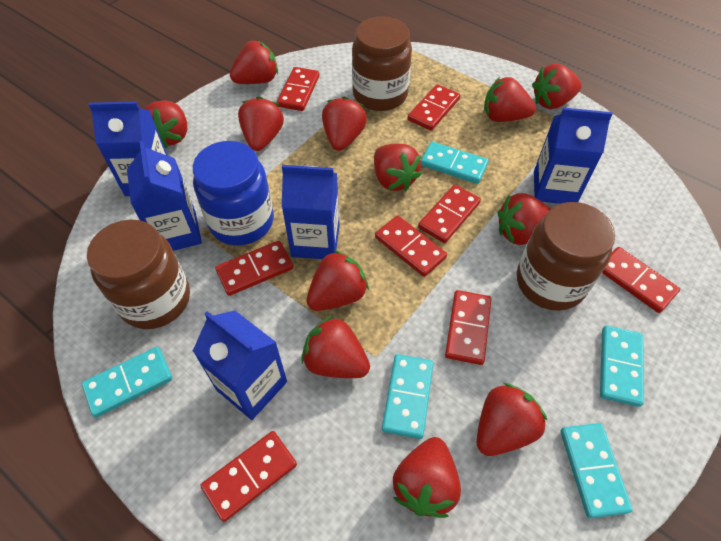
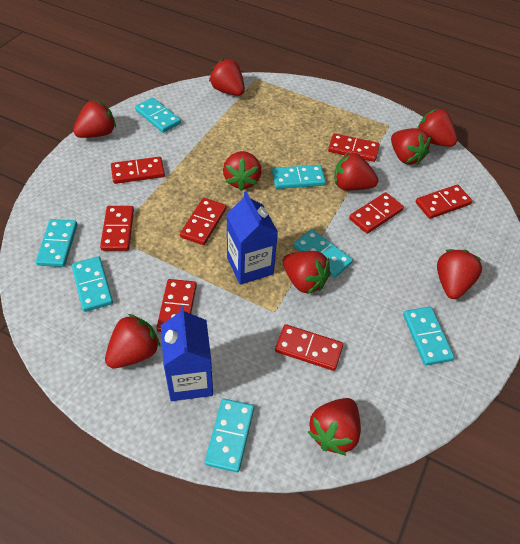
blue carton: 5 -> 2
blue jar: 1 -> 0
brown jar: 3 -> 0
red strawberry: 12 -> 10
turquoise domino: 5 -> 7

